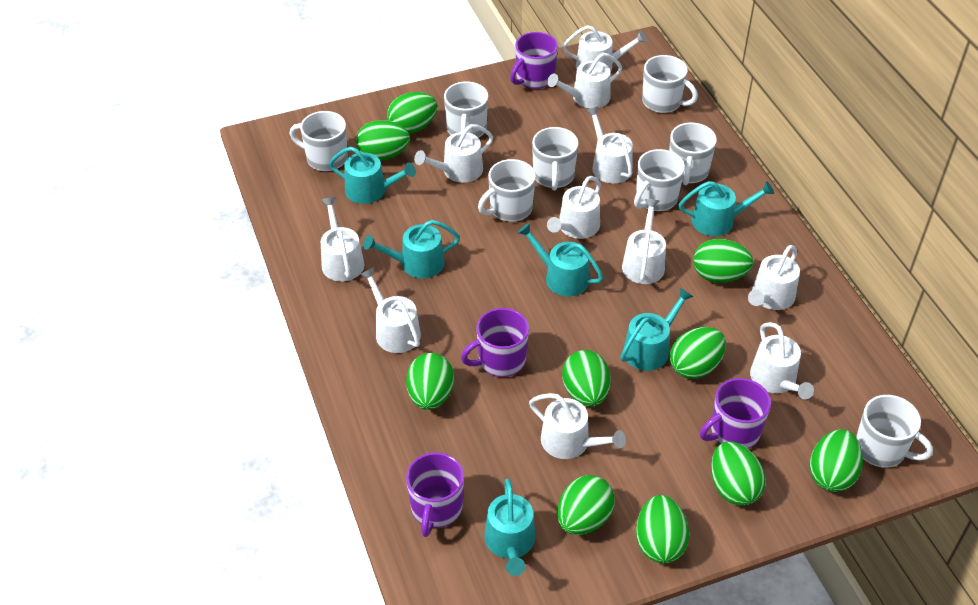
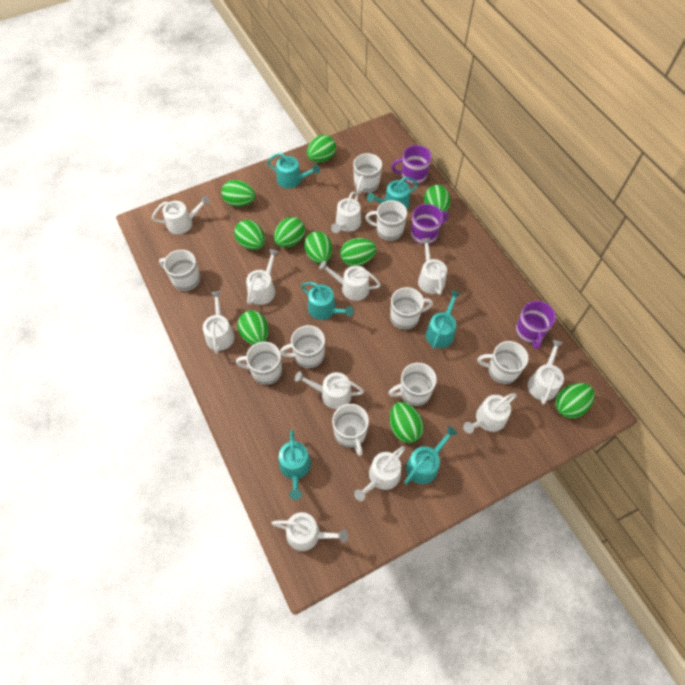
purple mug: 4 -> 3
white mug: 8 -> 9

